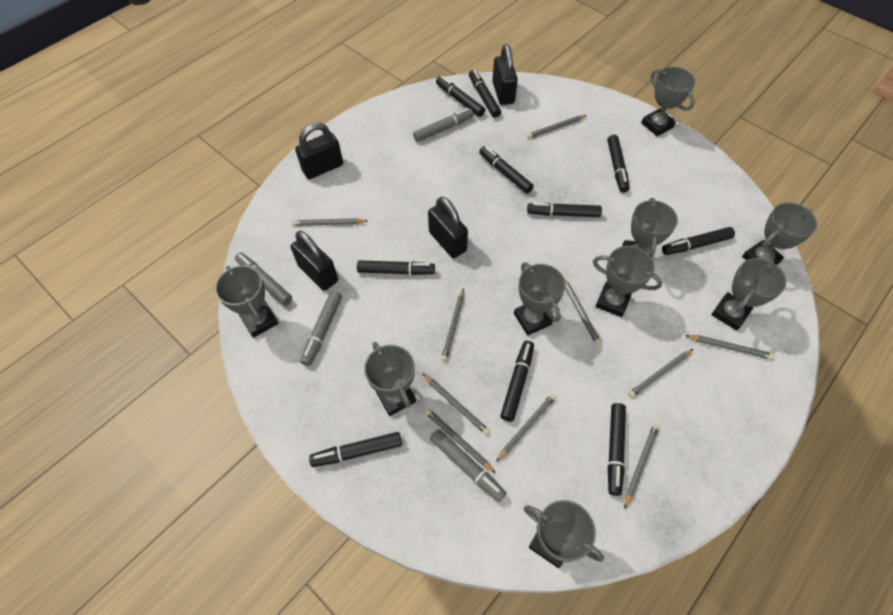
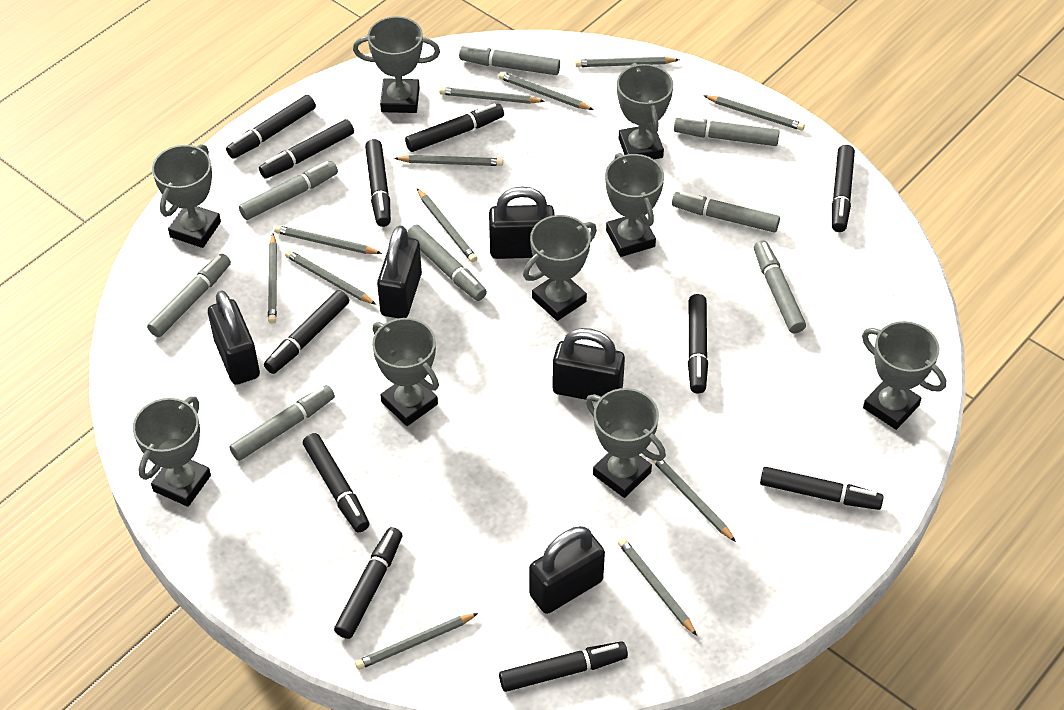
black marker: 10 -> 11
black padlock: 4 -> 5
grey marker: 4 -> 8
grey pencil: 10 -> 12

